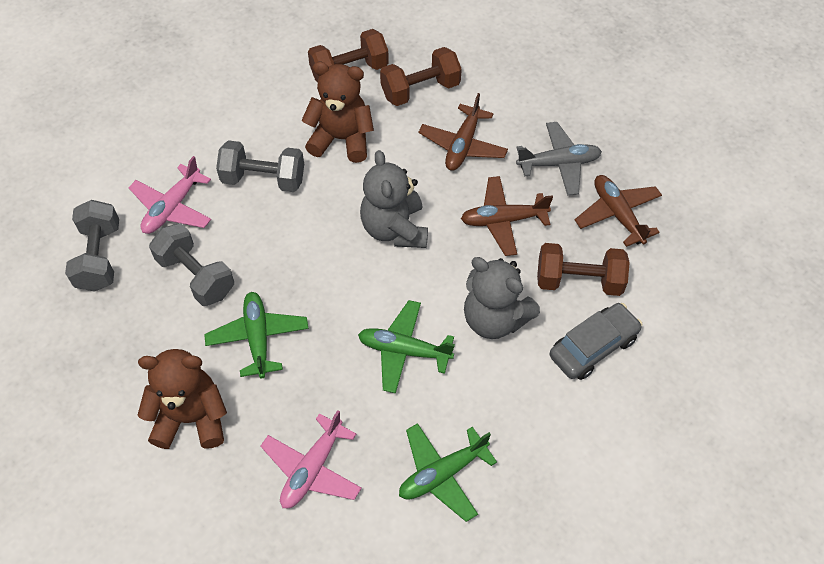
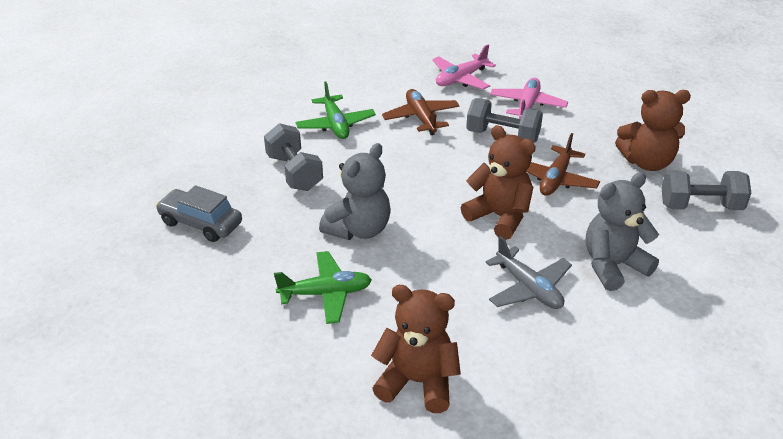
brown dumbbell: 3 -> 0
brown plane: 3 -> 2
brown teddy bear: 2 -> 3
green plane: 3 -> 2

